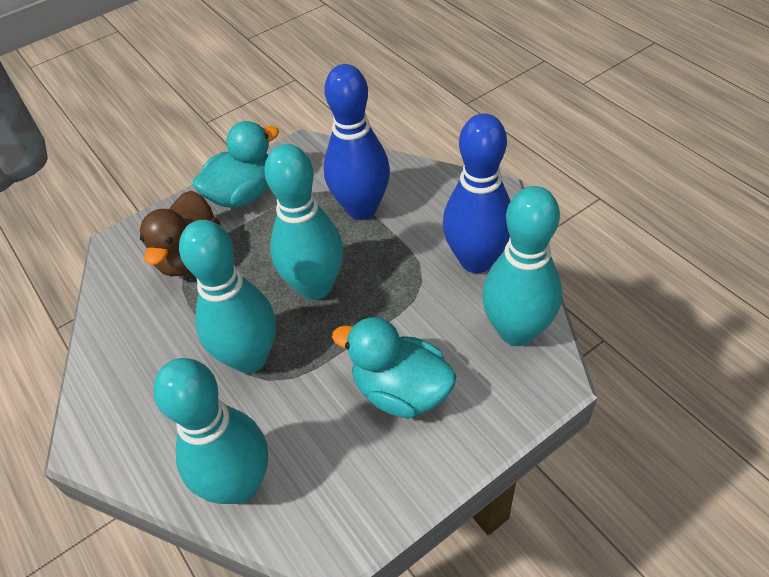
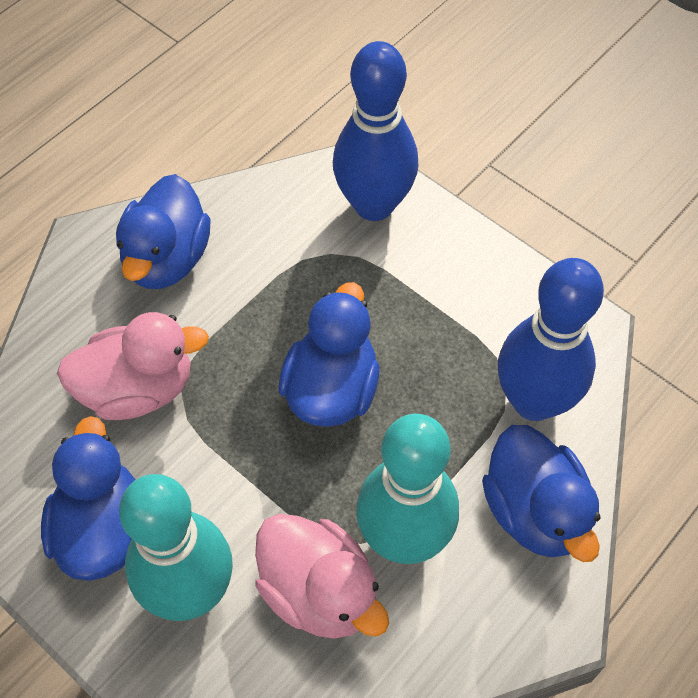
blue duck: 0 -> 4
brown duck: 1 -> 0
pink duck: 0 -> 2
turquoise bowling pin: 4 -> 2
turquoise duck: 2 -> 0

